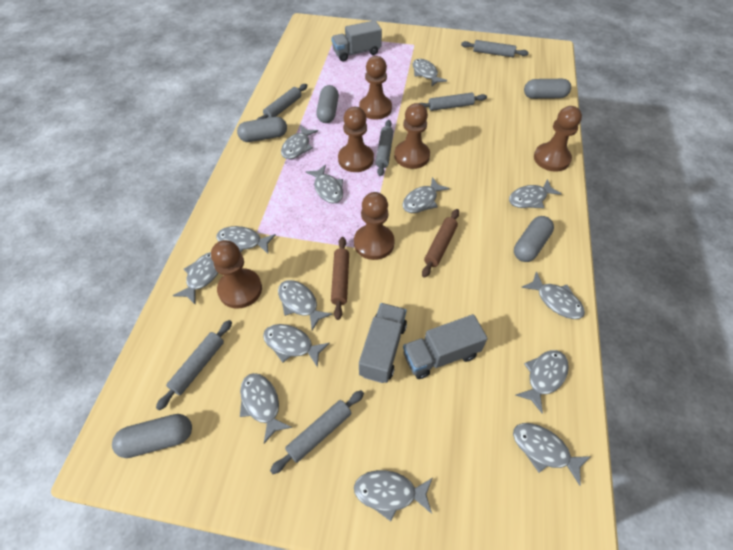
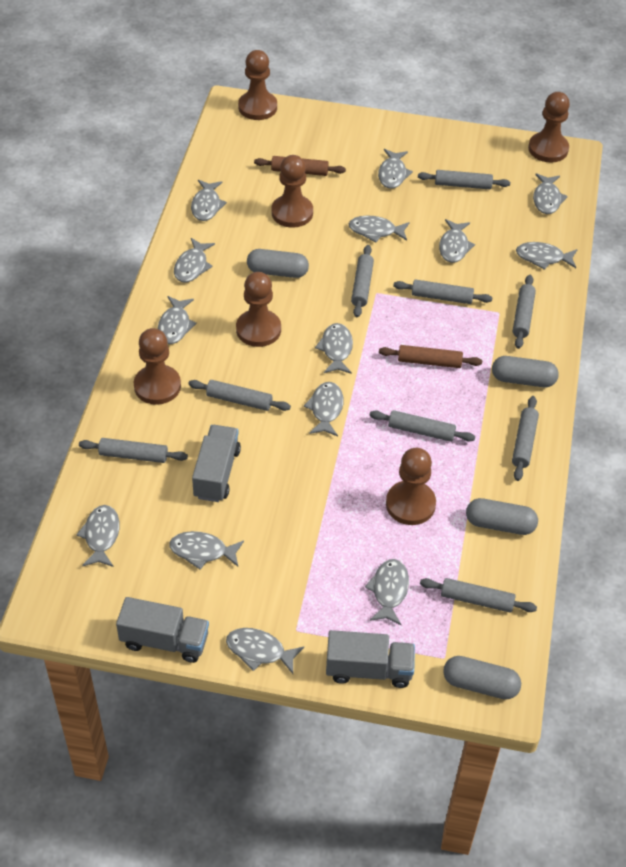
grey capsule: 5 -> 4
grey rolling pin: 6 -> 9

